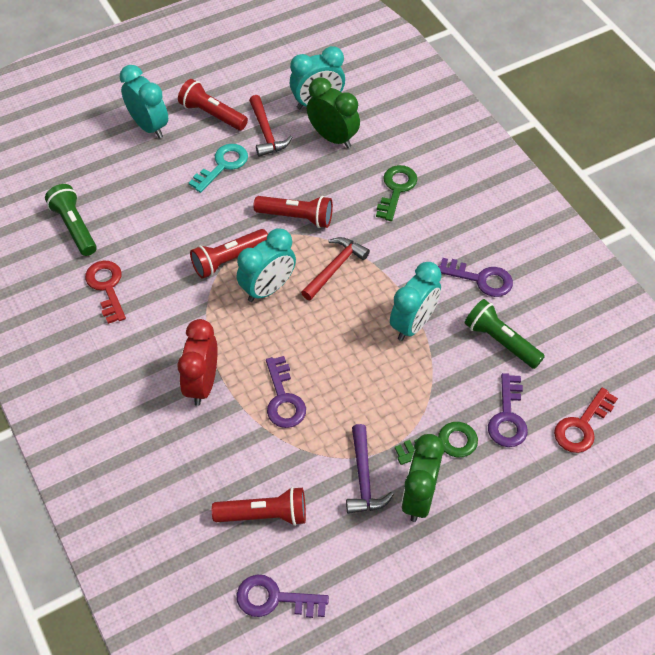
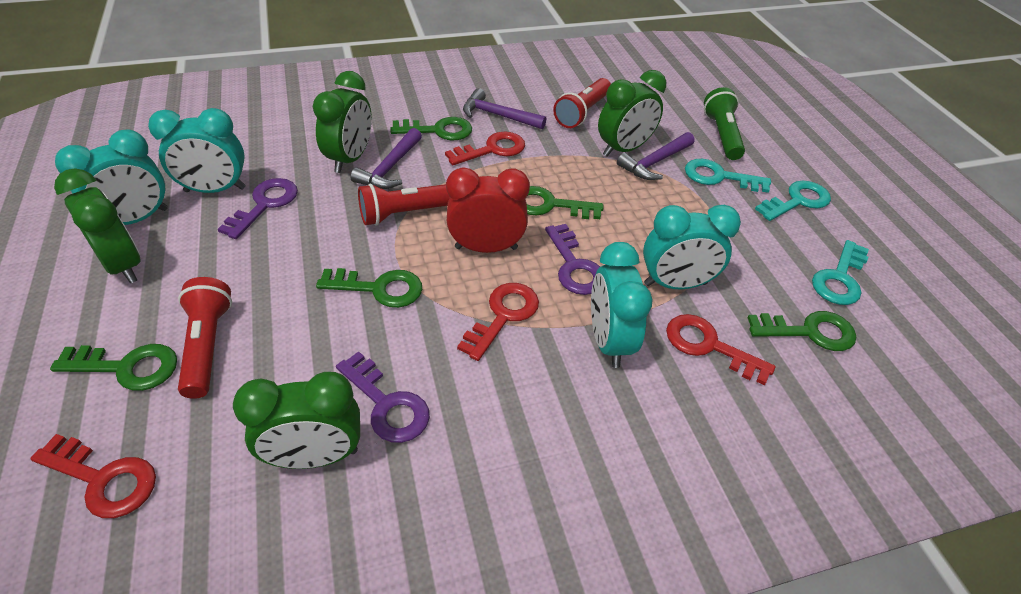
green clock: 2 -> 4
green flashlight: 2 -> 1
green key: 2 -> 5
purple hammer: 1 -> 3
purple key: 4 -> 3
red flashlight: 4 -> 3
red hammer: 2 -> 0
red key: 2 -> 4
turquoise key: 1 -> 3

